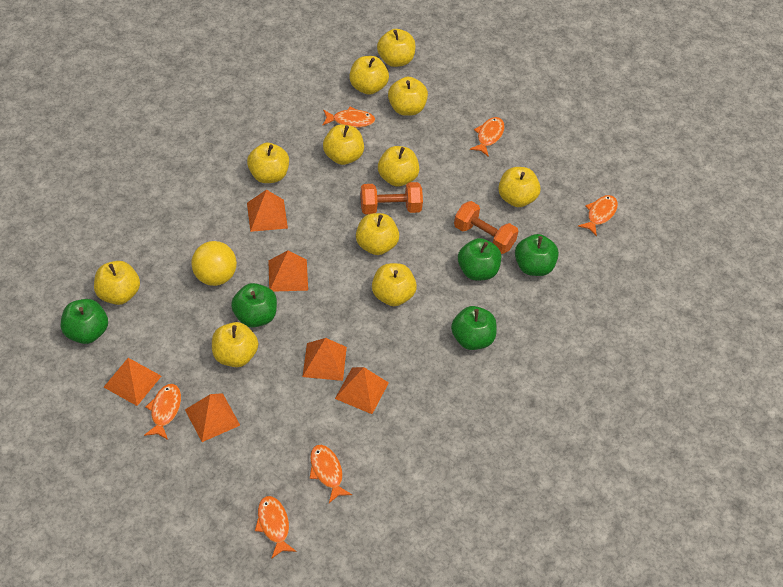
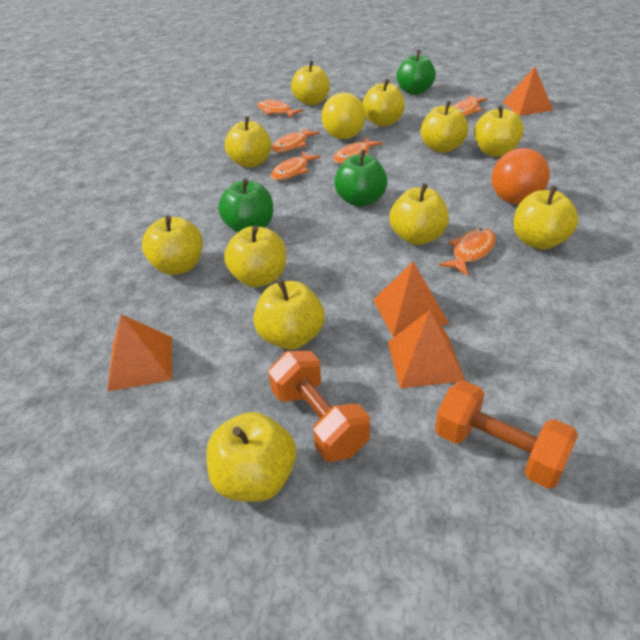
green apple: 5 -> 3
orange ball: 0 -> 1
orange pyramid: 6 -> 4

